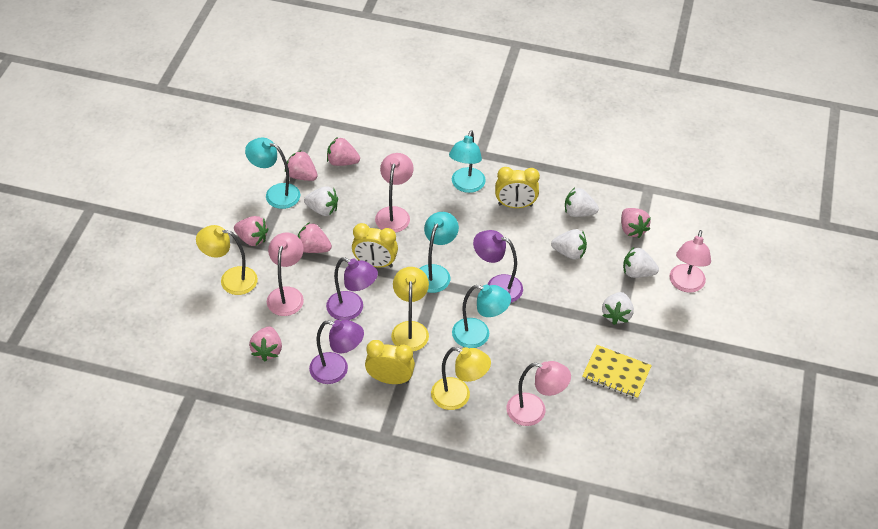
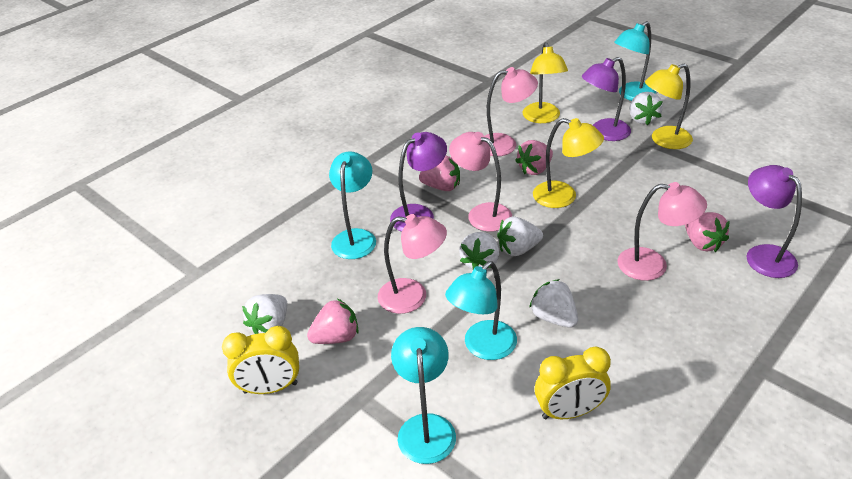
pink strawberry: 6 -> 4
yellow clock: 3 -> 2
yellow notebook: 1 -> 0

